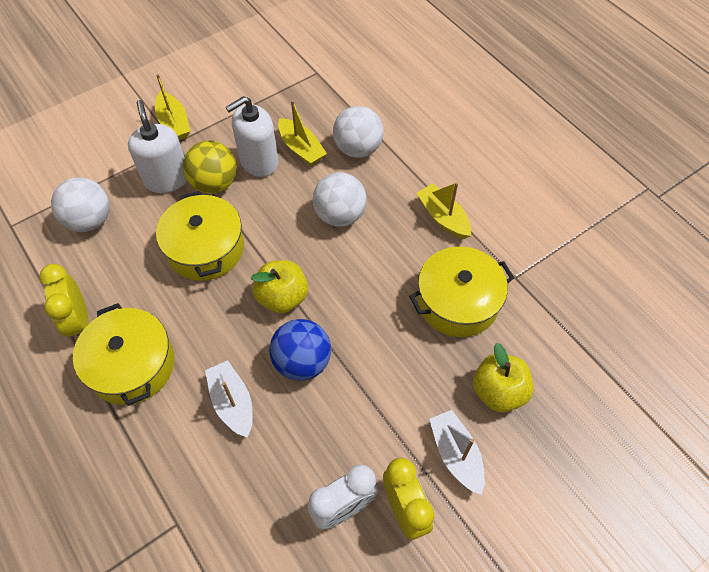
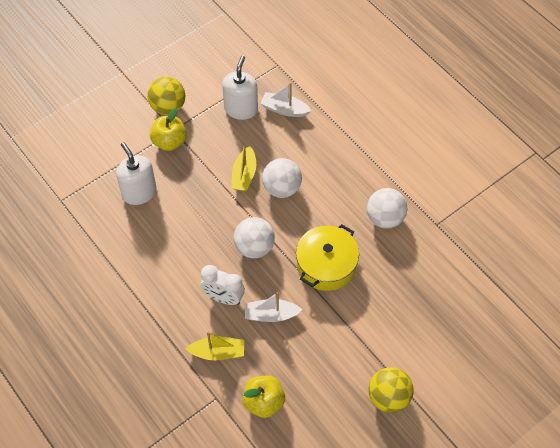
blue ball: 1 -> 0
yellow ball: 1 -> 2
yellow boat: 3 -> 2
yellow clock: 2 -> 0
yellow pot: 3 -> 1

